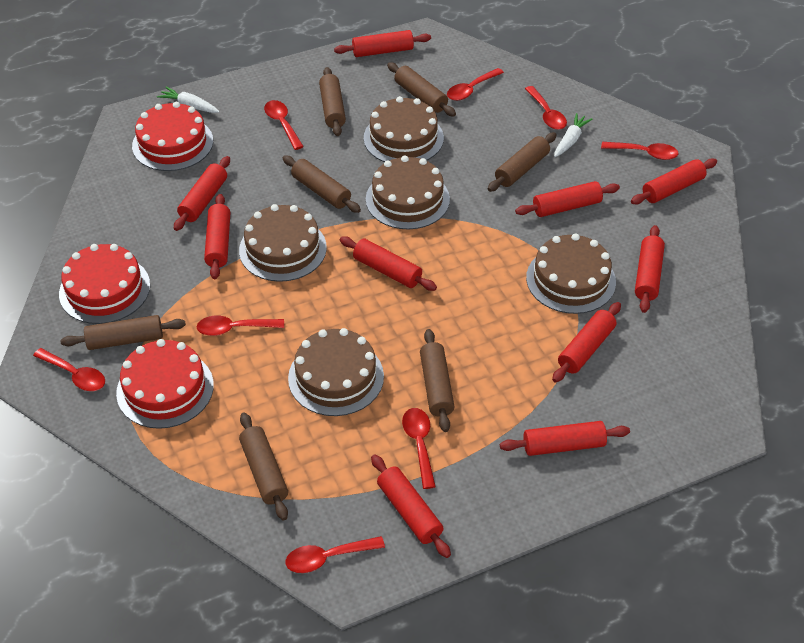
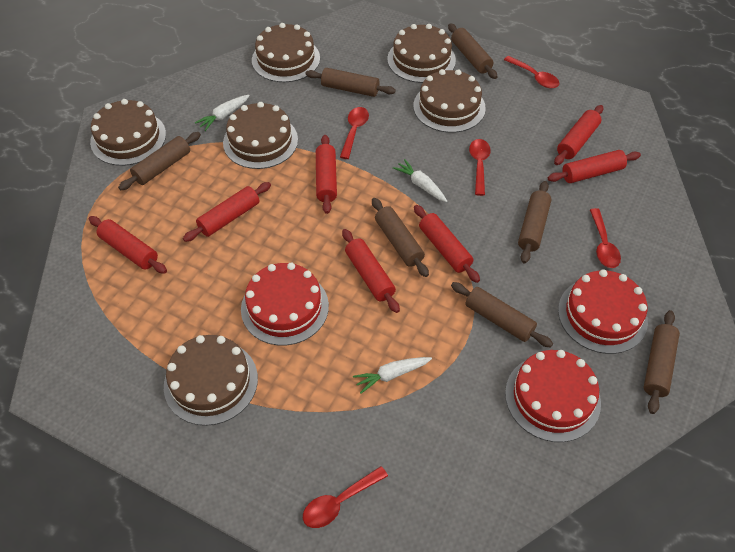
brown cake: 5 -> 6
red rolling pin: 10 -> 7
red spoon: 8 -> 5
white carrot: 2 -> 3

